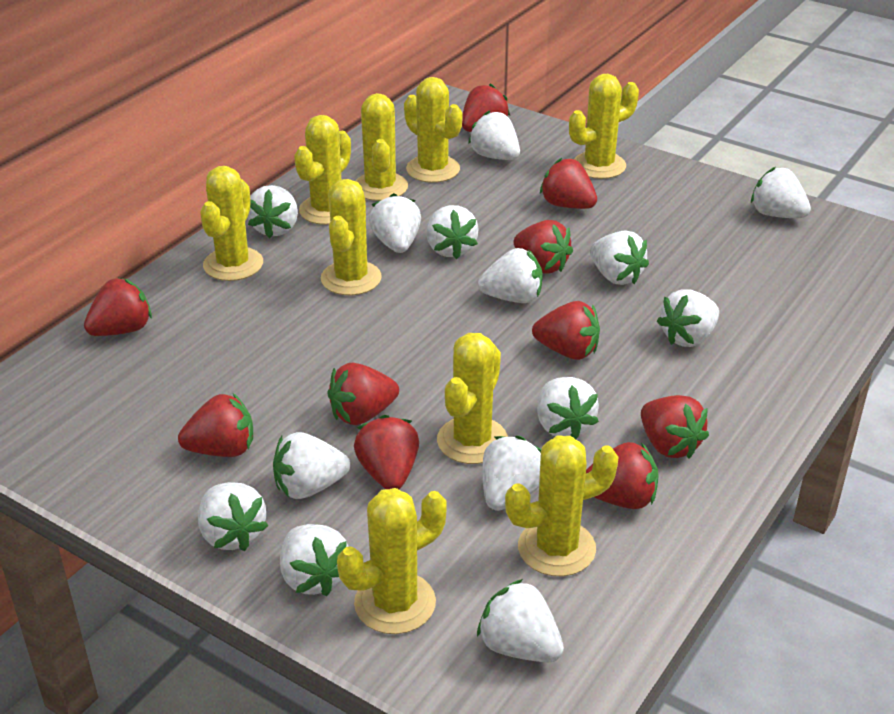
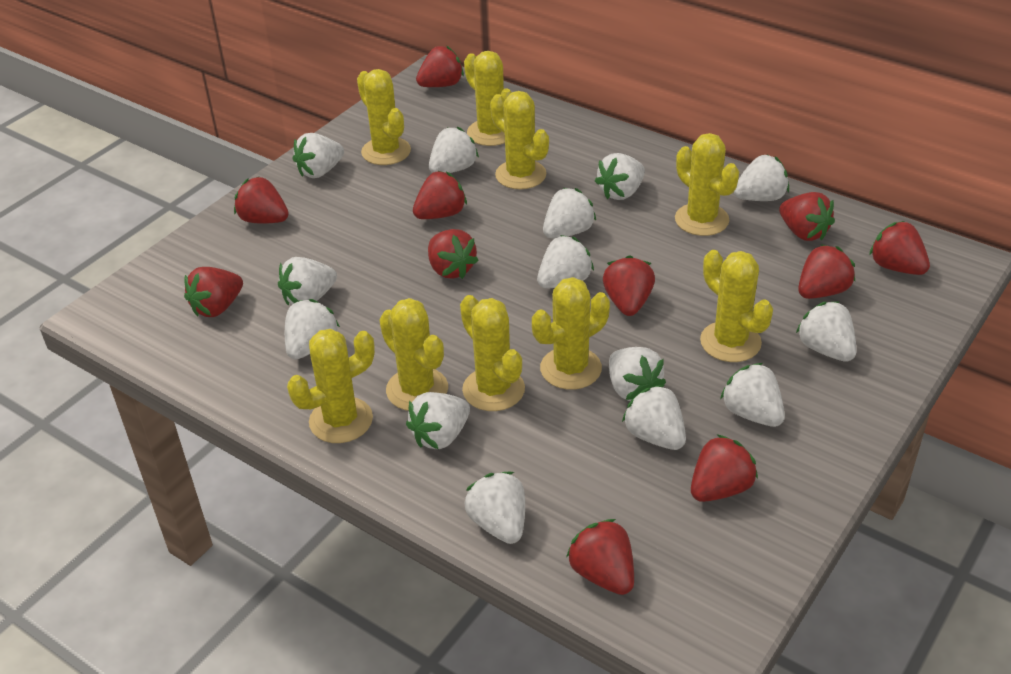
red strawberry: 10 -> 11

